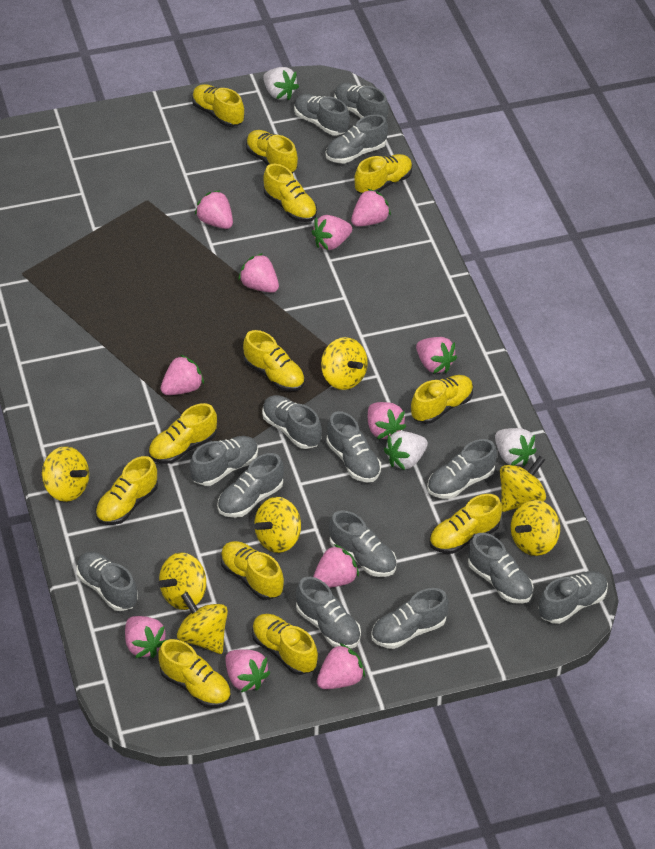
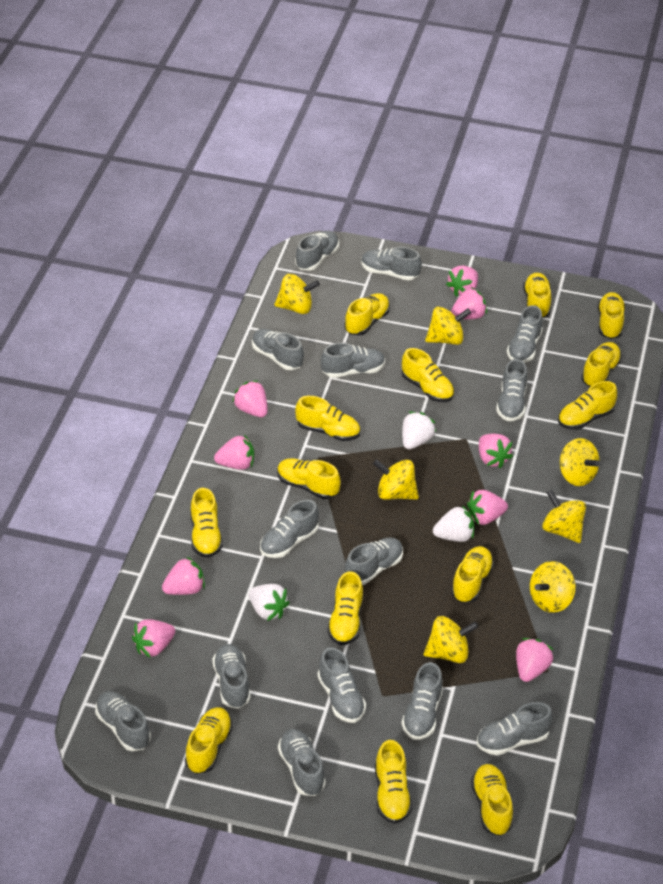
pink strawberry: 11 -> 9
yellow shoe: 12 -> 14

